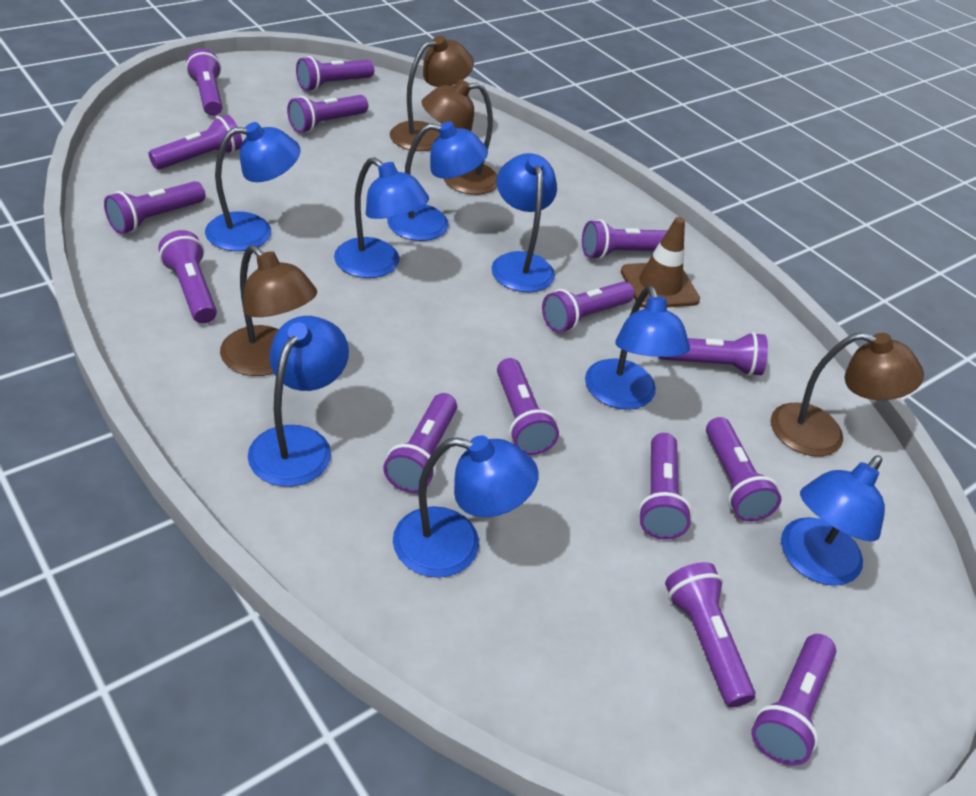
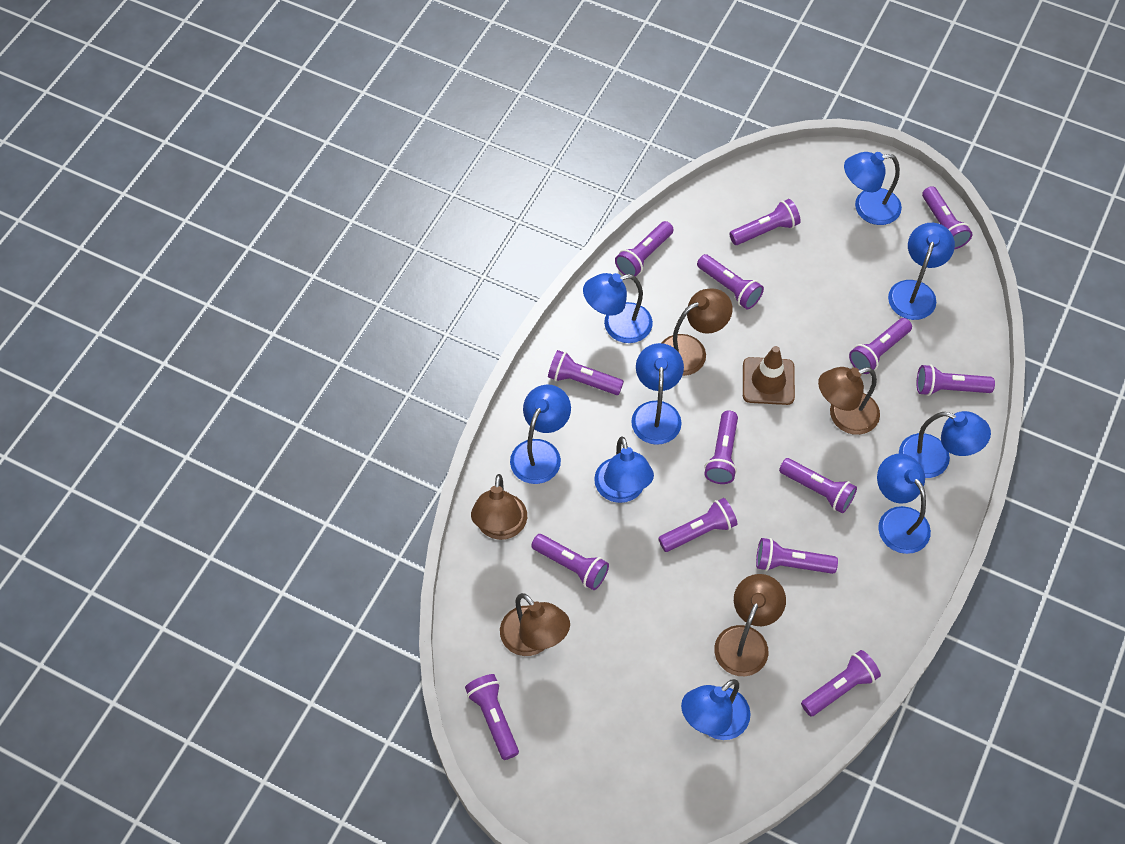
blue lamp: 8 -> 9
brown lamp: 4 -> 5
purple flashlight: 15 -> 14

